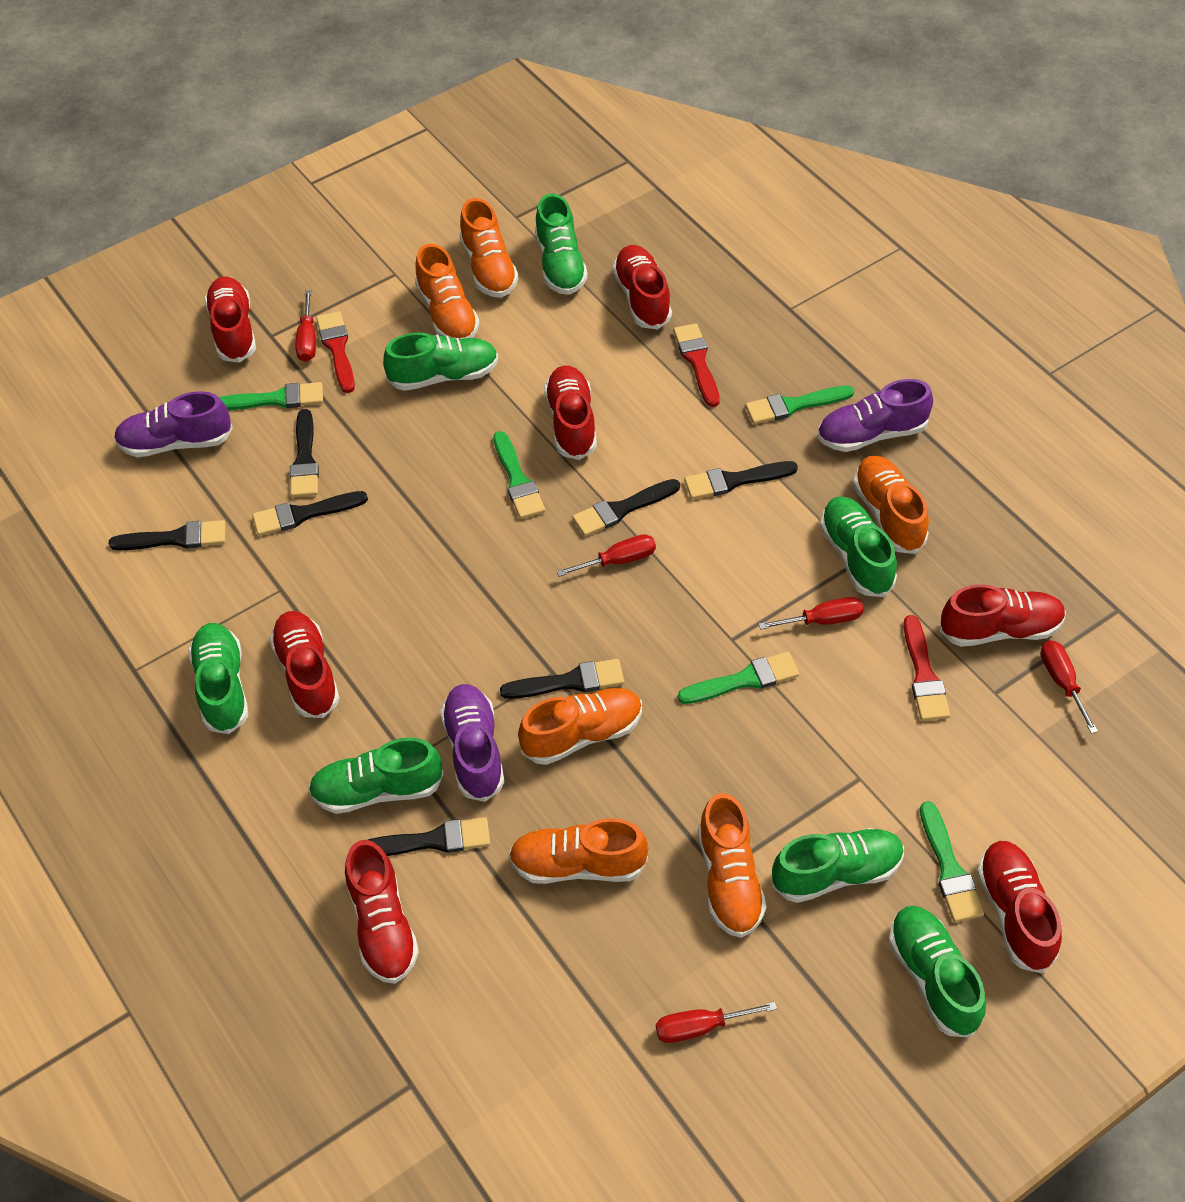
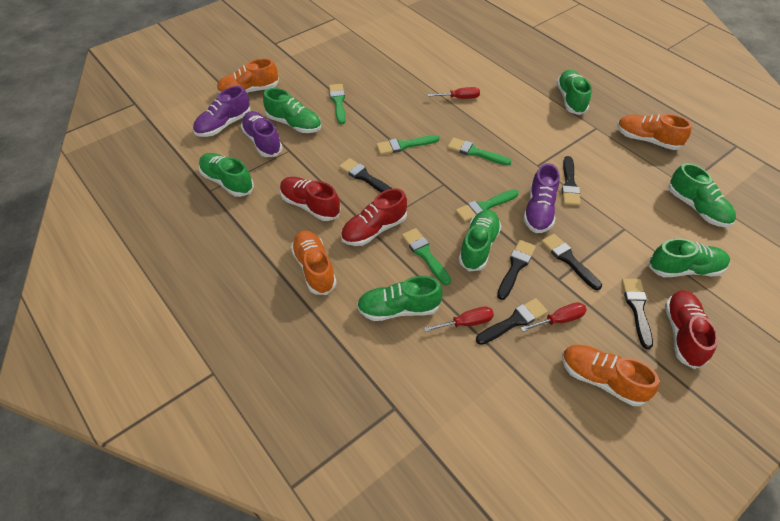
black brush: 7 -> 6
orange shoe: 6 -> 4
red brush: 3 -> 0
red screwdriver: 5 -> 3
red shoe: 7 -> 3

